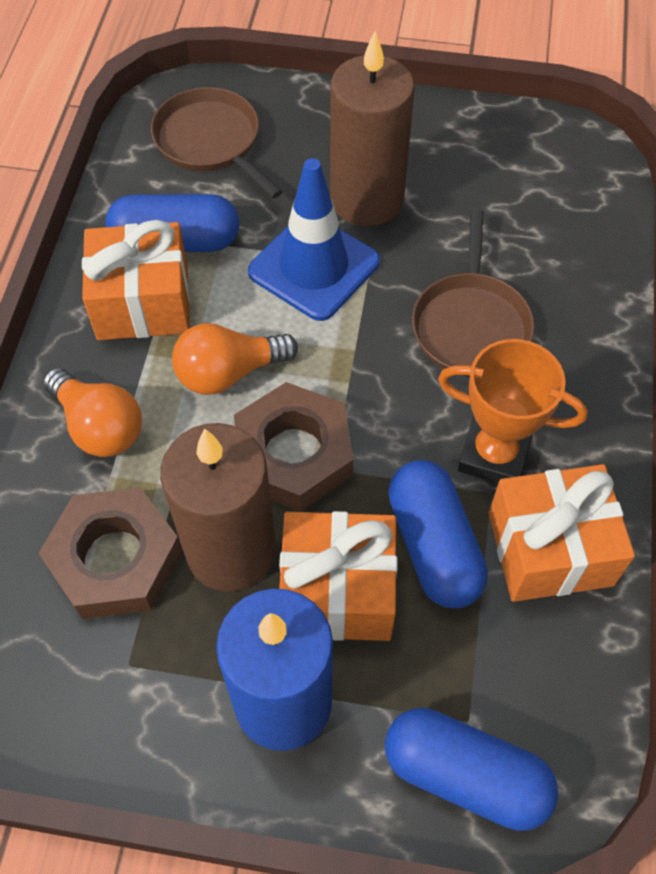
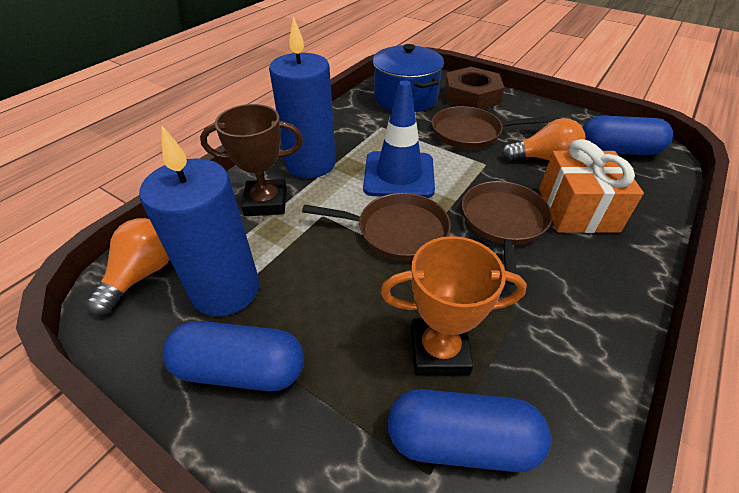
blue candle: 1 -> 2
blue pot: 0 -> 1
brown candle: 2 -> 0
brown nut: 2 -> 1
brown pan: 2 -> 3
brown trophy: 0 -> 1
orange gift: 3 -> 1

